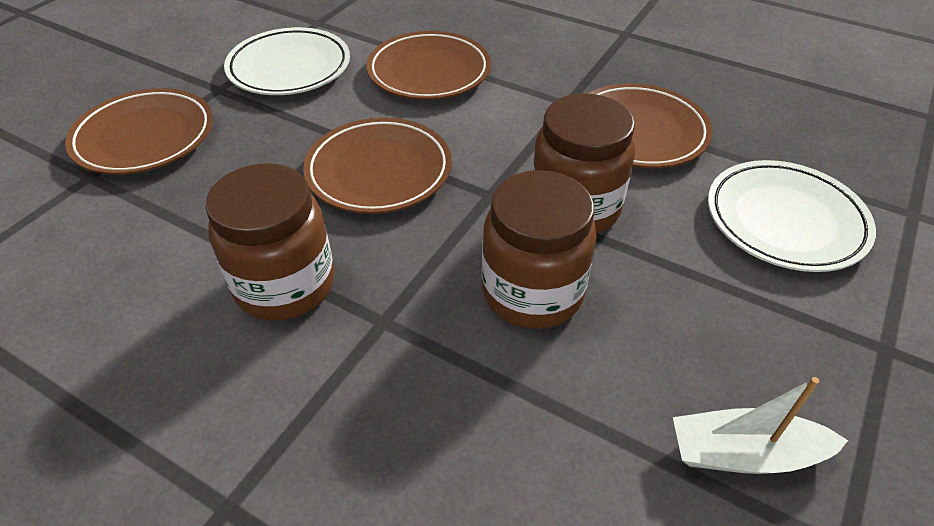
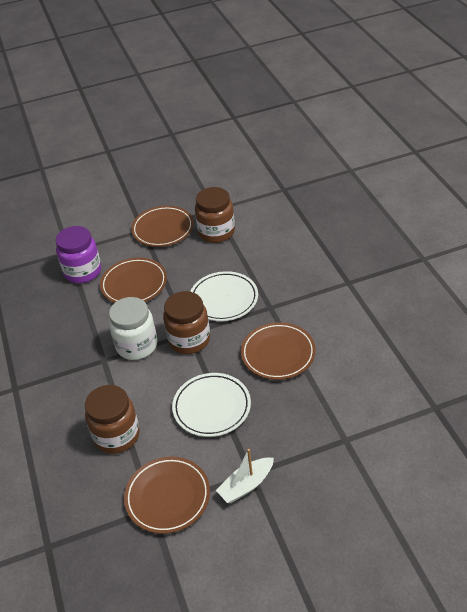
purple jar: 0 -> 1
white jar: 0 -> 1

